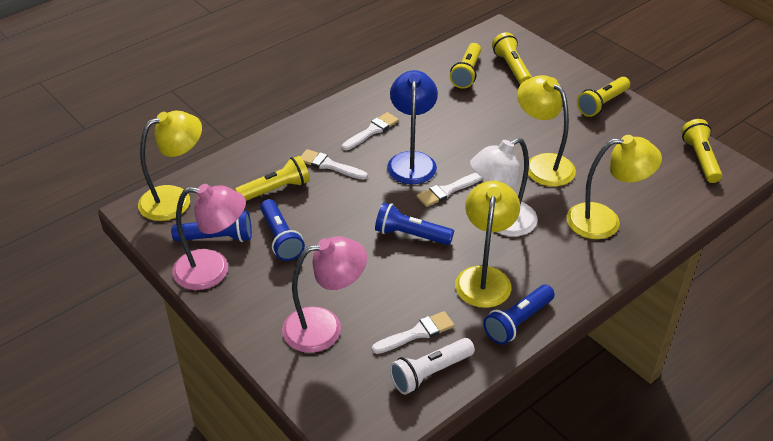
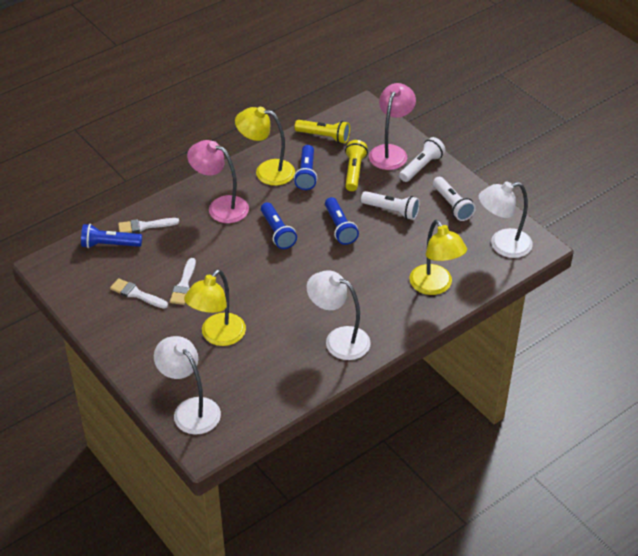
blue lamp: 1 -> 0
white brush: 4 -> 3
white flashlight: 1 -> 3
white lamp: 1 -> 3
yellow flashlight: 5 -> 2
yellow lamp: 4 -> 3

